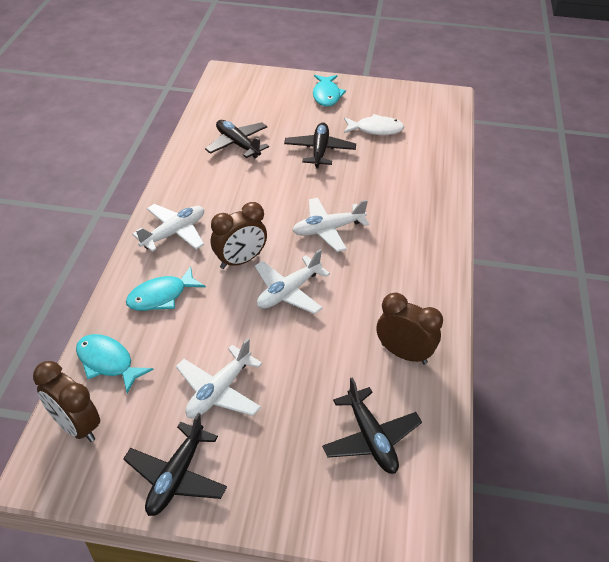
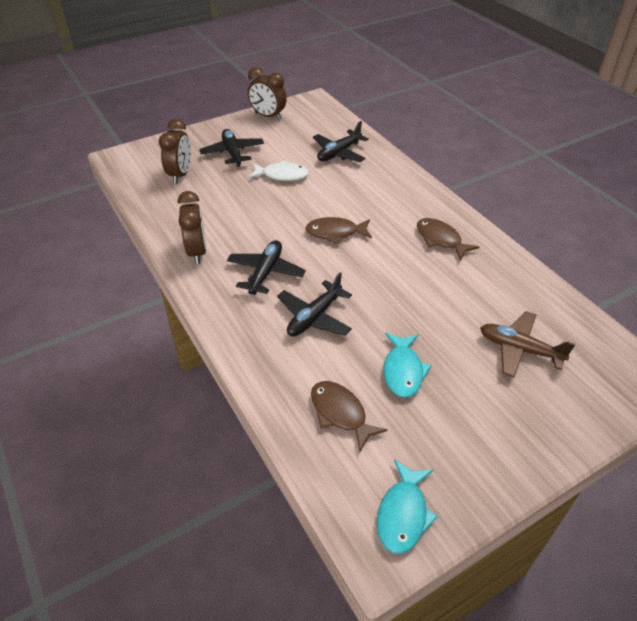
brown fish: 0 -> 3
brown plane: 0 -> 1
turquoise fish: 3 -> 2
white plane: 4 -> 0

